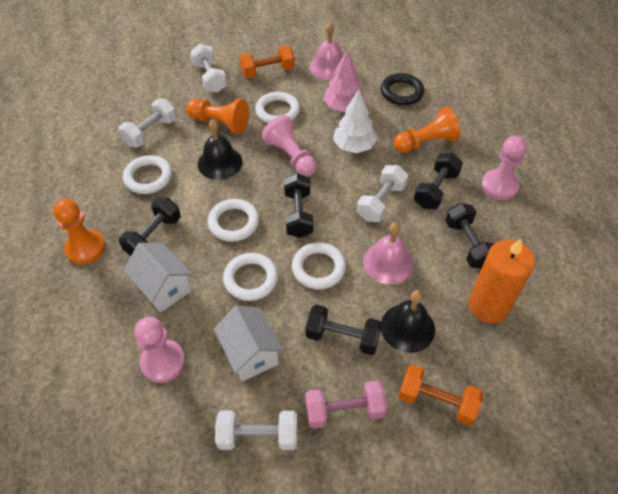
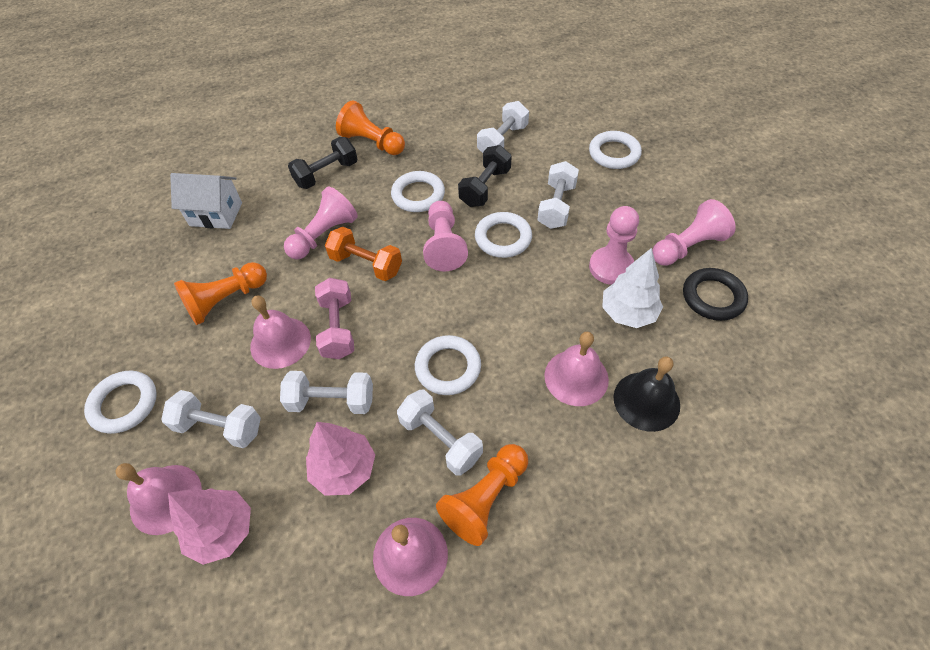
black bell: 2 -> 1
black dumbbell: 5 -> 2
orange candle: 1 -> 0
orange dumbbell: 2 -> 1
pink bell: 2 -> 4
pink pawn: 3 -> 4
pink tree: 1 -> 2
white dumbbell: 4 -> 5
white house: 2 -> 1

